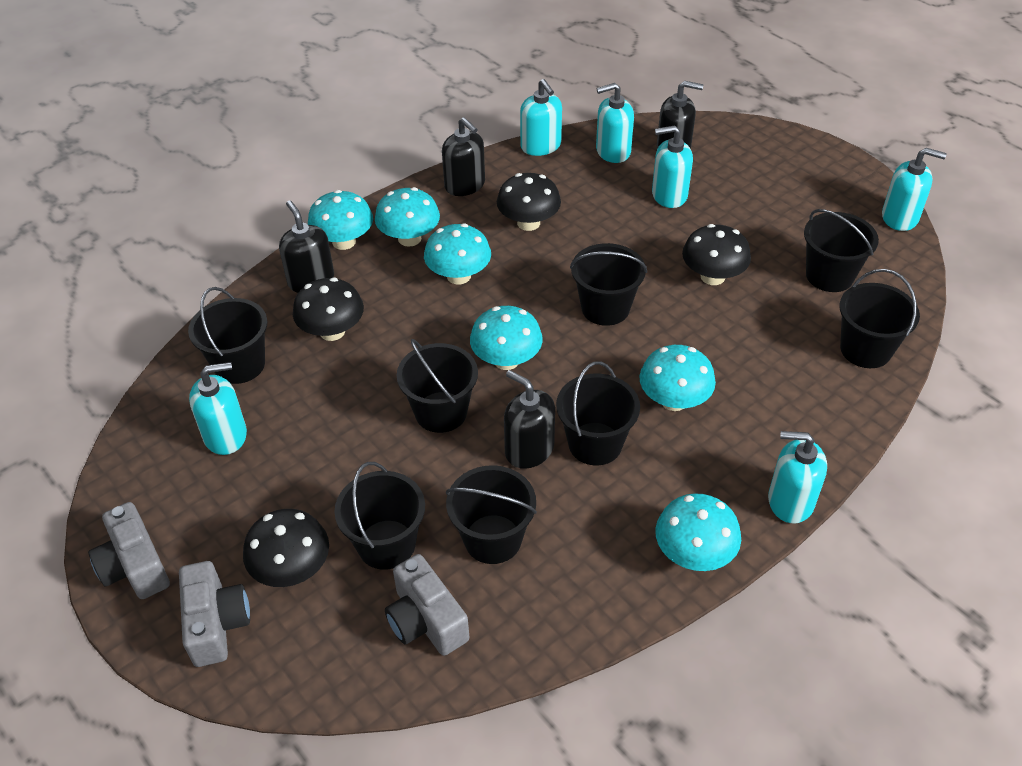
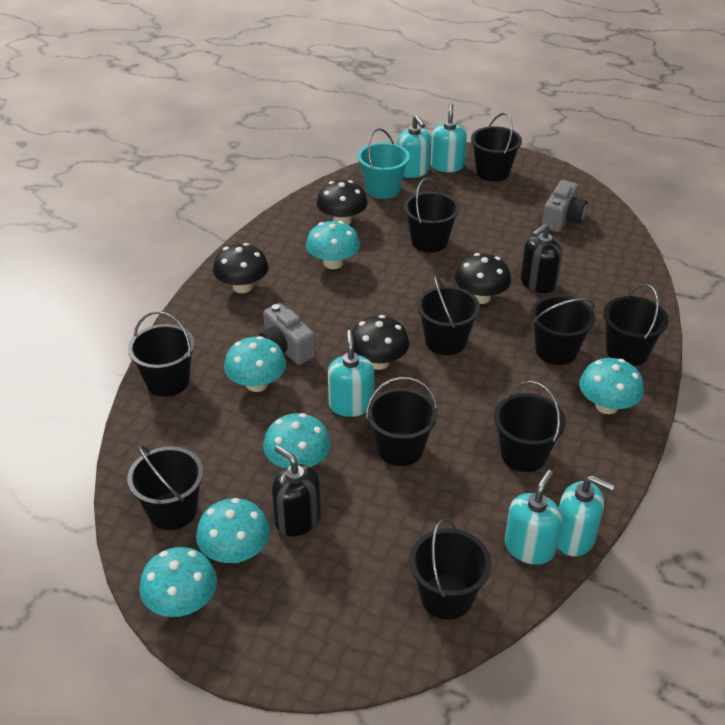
black bucket: 8 -> 10
black soap dispenser: 4 -> 2
grey camera: 3 -> 2
turquoise bucket: 0 -> 1
turquoise soap dispenser: 6 -> 5

